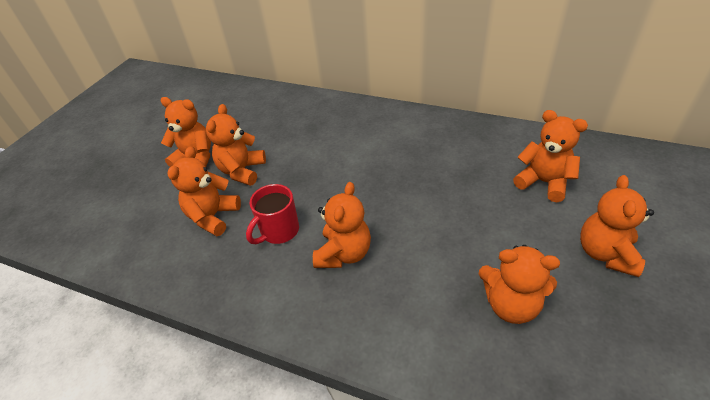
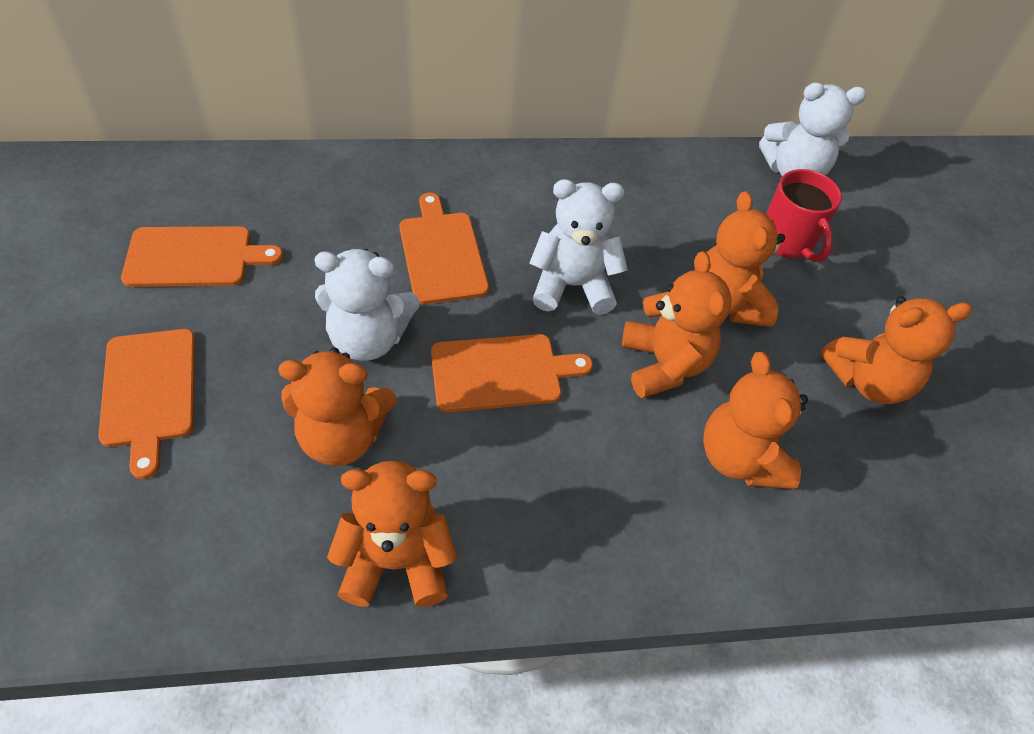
orange cutting board: 0 -> 4
orange teddy bear: 7 -> 6
white teddy bear: 0 -> 3

